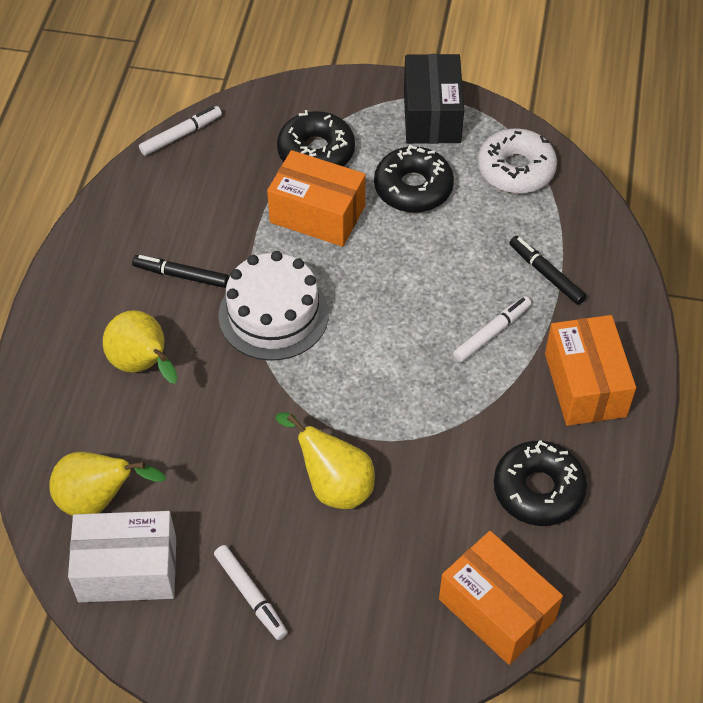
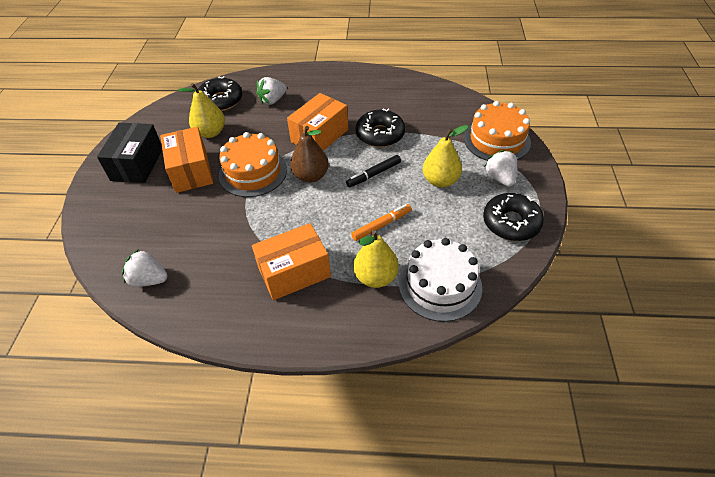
black marker: 2 -> 1
brown pear: 0 -> 1
orange cake: 0 -> 2
orange marker: 0 -> 1
white box: 1 -> 0
white donut: 1 -> 0
white marker: 3 -> 0
white strawberry: 0 -> 3

